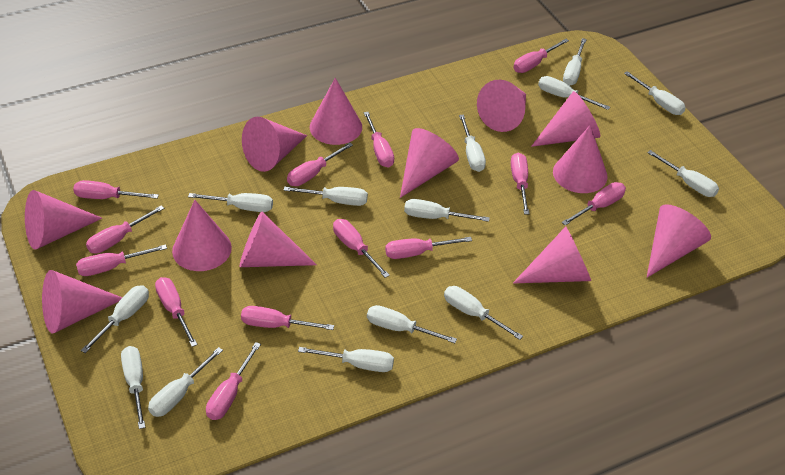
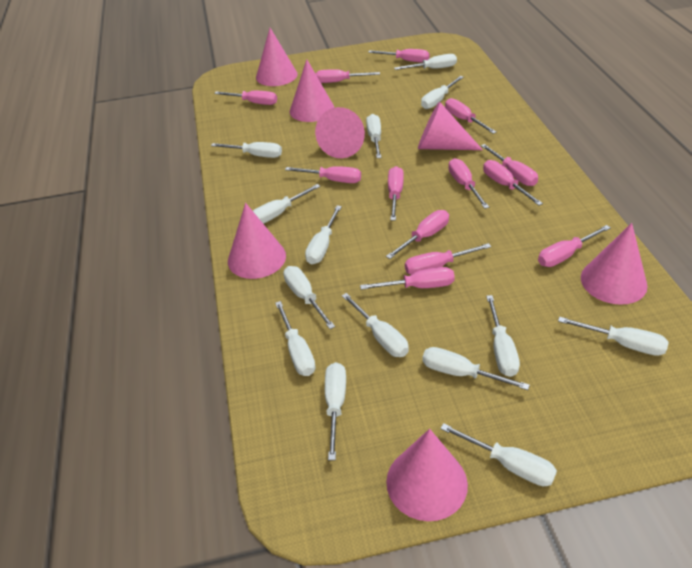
pink cone: 12 -> 7

